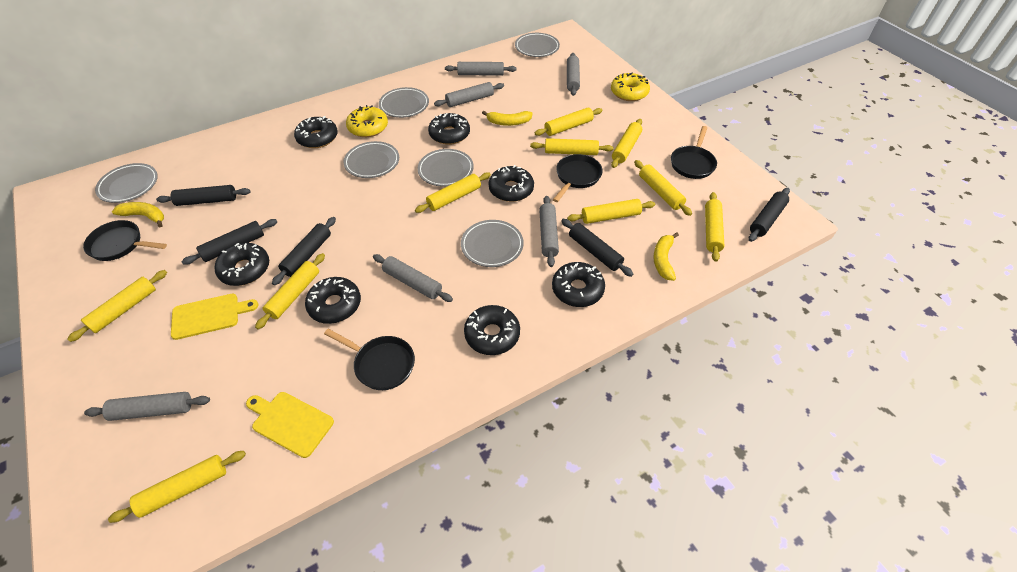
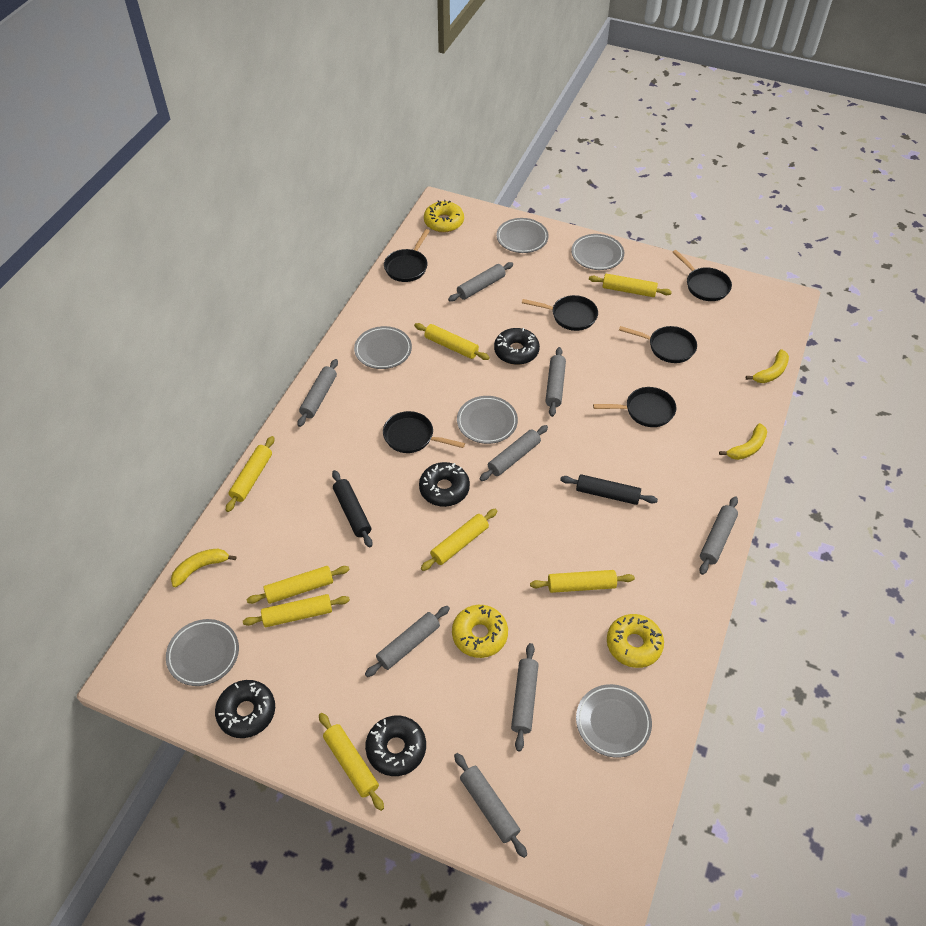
black donut: 7 -> 4
black pan: 4 -> 6
black rolling pin: 5 -> 2
grey rolling pin: 6 -> 8
yellow cutting board: 2 -> 0
yellow donut: 2 -> 3
yellow rolling pin: 10 -> 8

